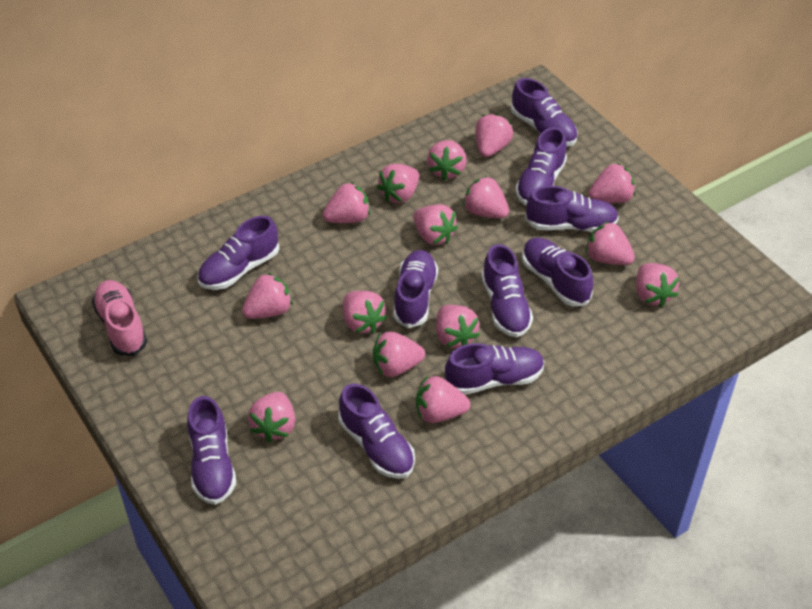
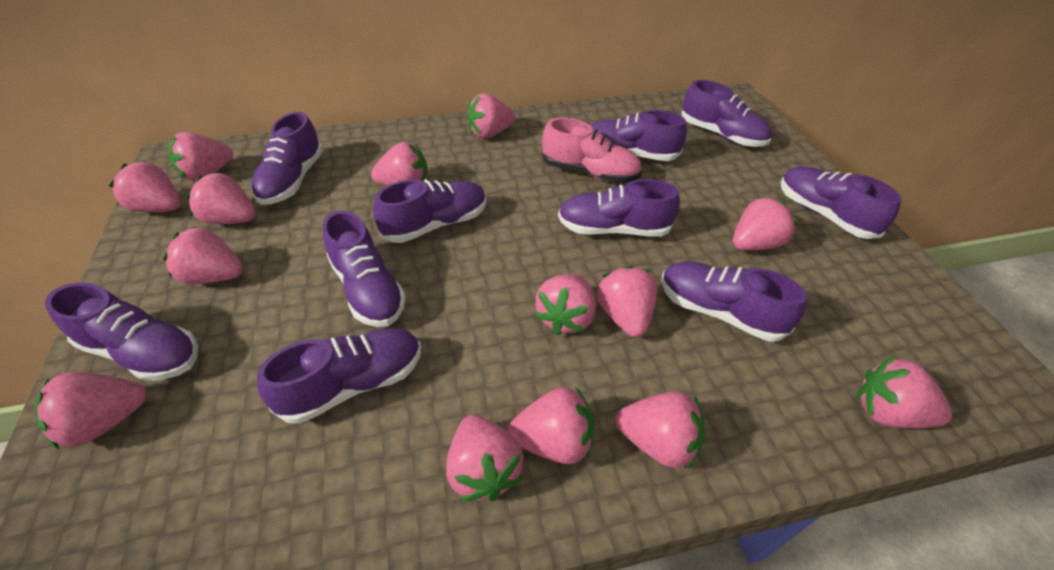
pink strawberry: 15 -> 14

